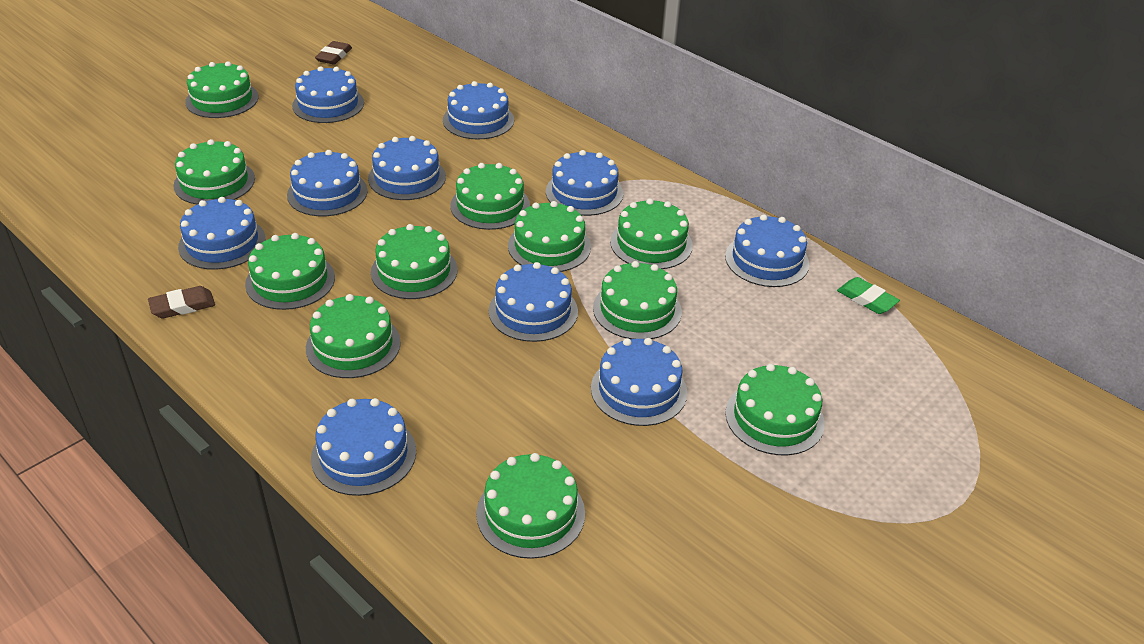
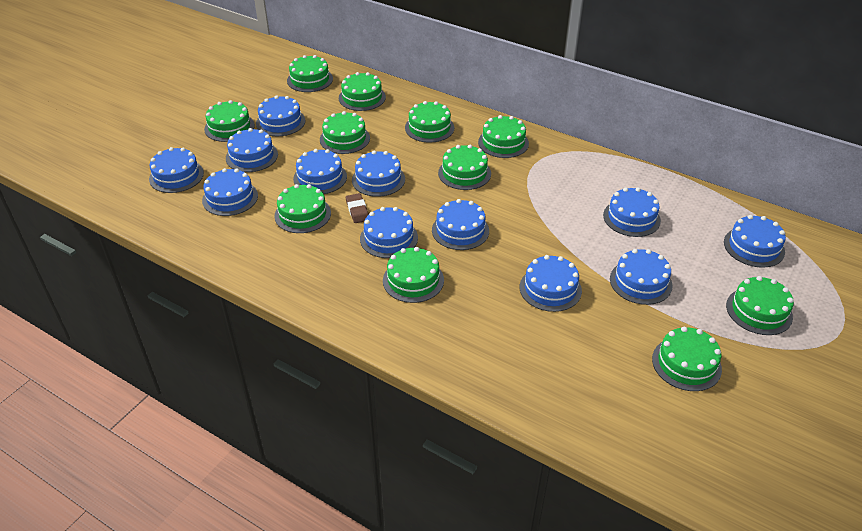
blue cake: 10 -> 12
brown eraser: 2 -> 1
green eraser: 1 -> 0

